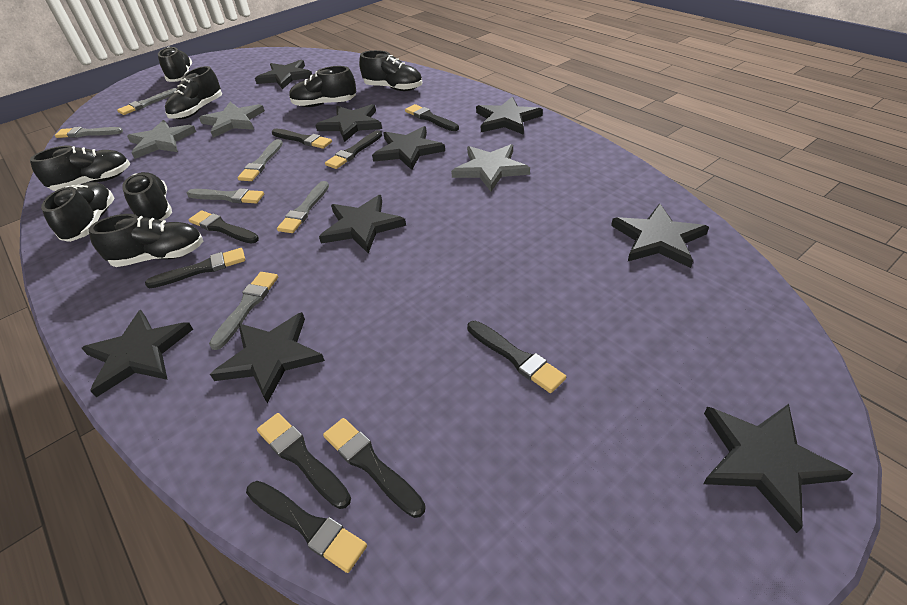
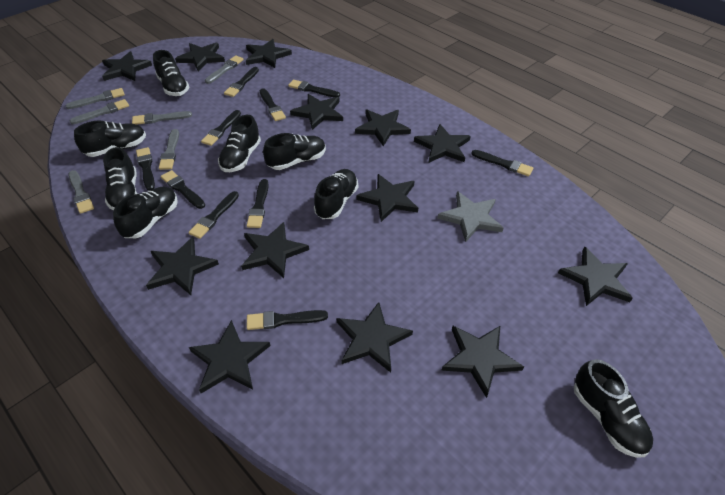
black brush: 9 -> 10
black star: 9 -> 13
grey star: 3 -> 1

